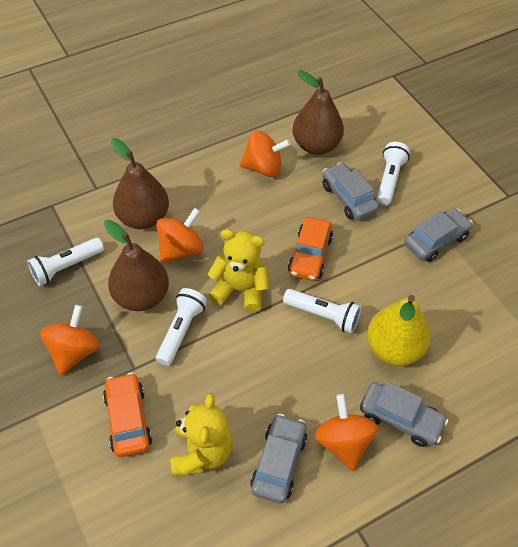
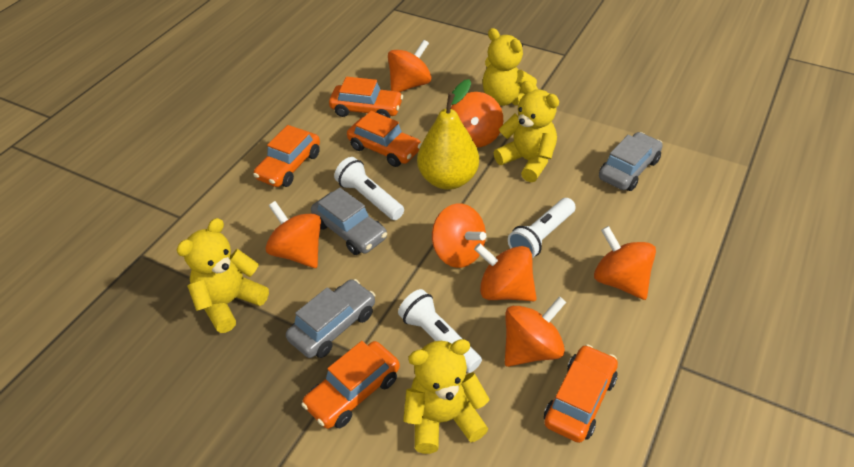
brown pear: 3 -> 0
grey car: 4 -> 3
orange car: 2 -> 5
orange spinning top: 4 -> 7
white flashlight: 4 -> 3
yellow teddy bear: 2 -> 4

